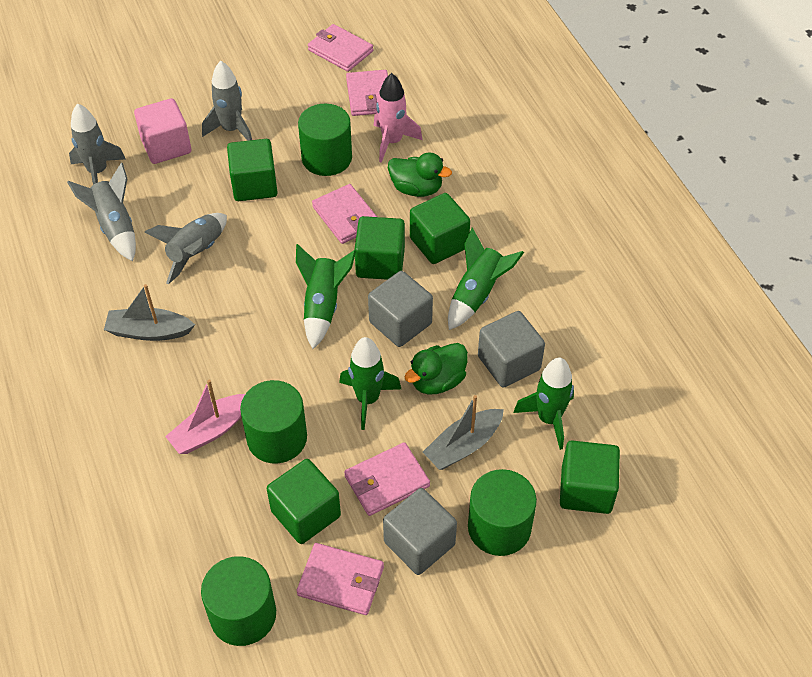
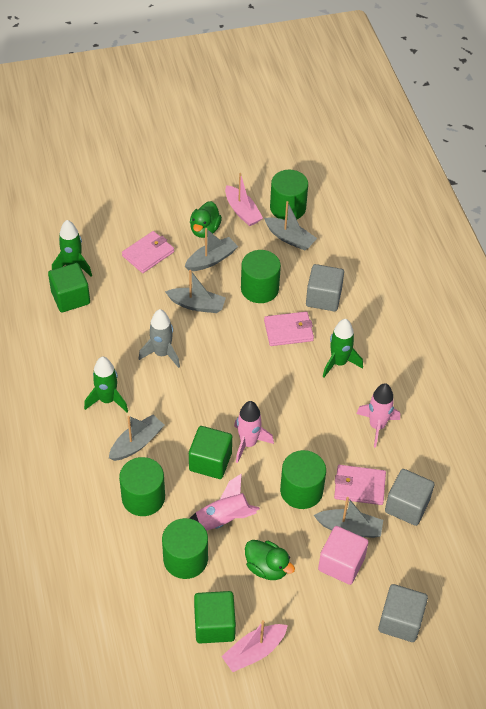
green cube: 5 -> 3
green cylinder: 4 -> 5
green rocket: 4 -> 3
grey boat: 2 -> 5
grey rocket: 4 -> 1
pink boat: 1 -> 2
pink rocket: 1 -> 3
pink wallet: 5 -> 3

